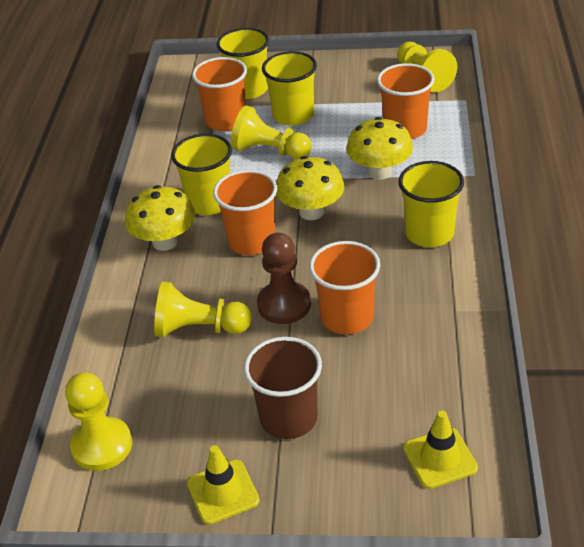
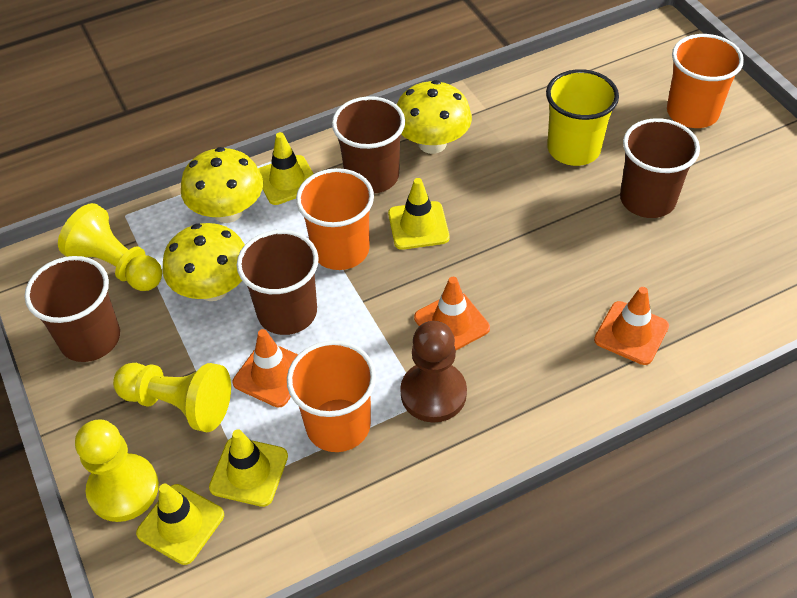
brown cup: 1 -> 4
orange cup: 4 -> 3
orange traffic cone: 0 -> 3
yellow cup: 4 -> 1
yellow pawn: 4 -> 3
yellow traffic cone: 2 -> 4

